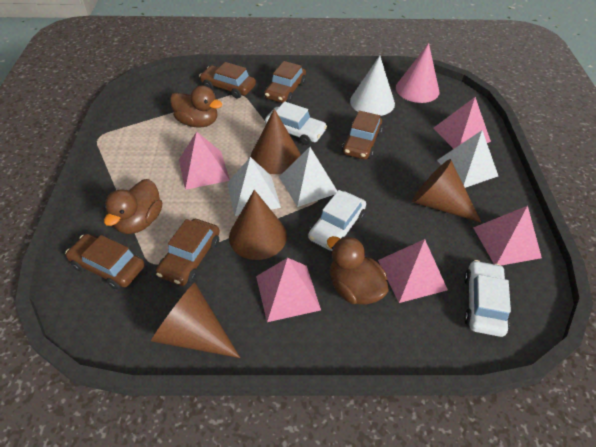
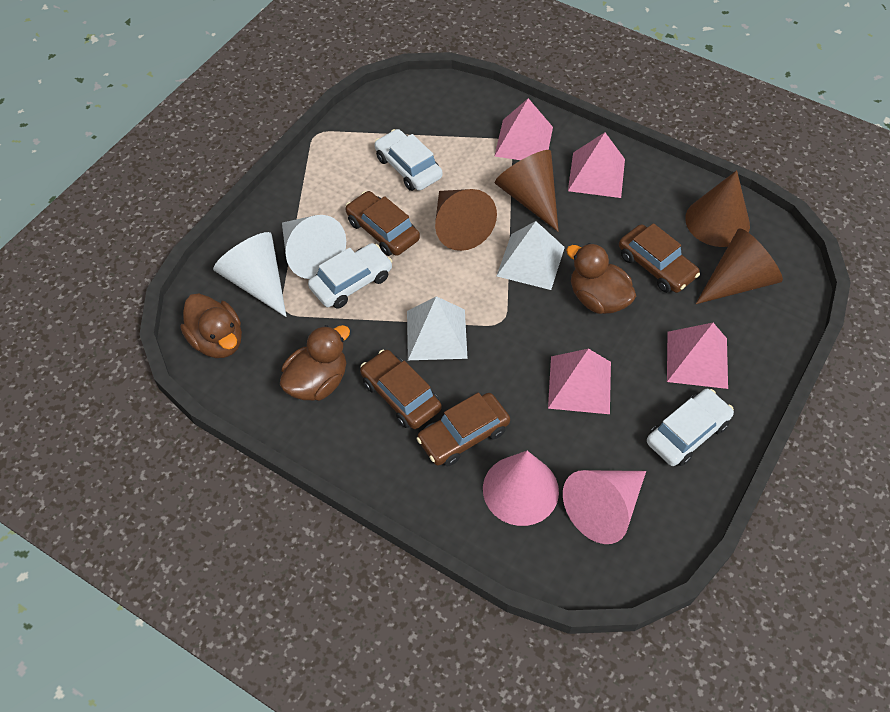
brown car: 5 -> 4
pink cone: 1 -> 2
pink pyramid: 5 -> 4
white cone: 1 -> 2
white pyramid: 3 -> 2

